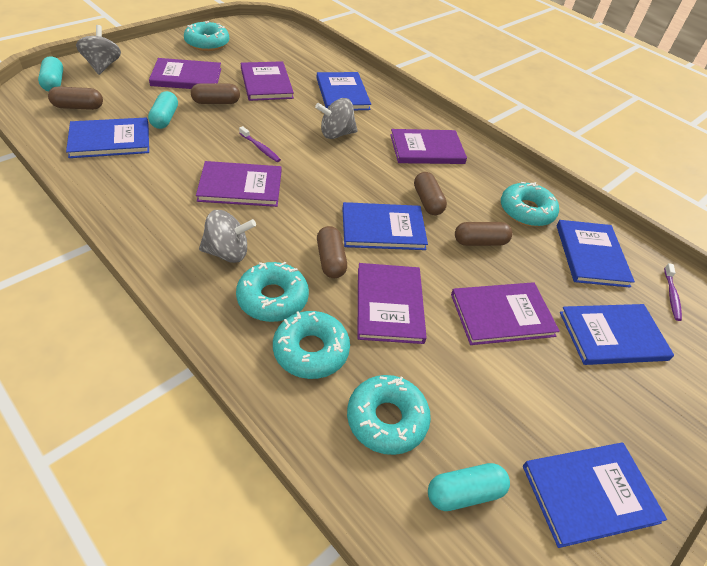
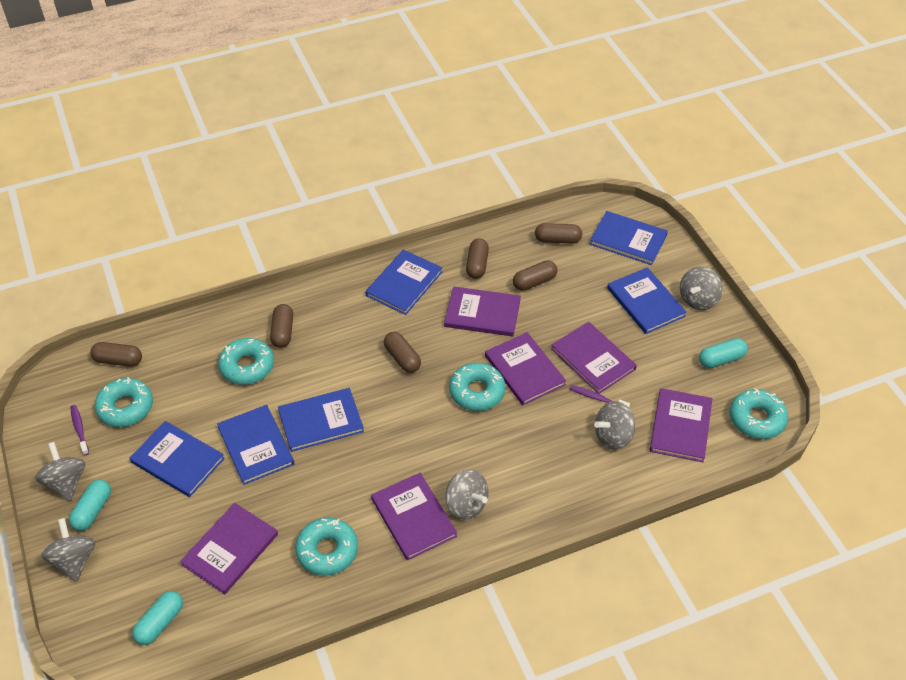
brown capsule: 5 -> 6
grey spinning top: 3 -> 5

